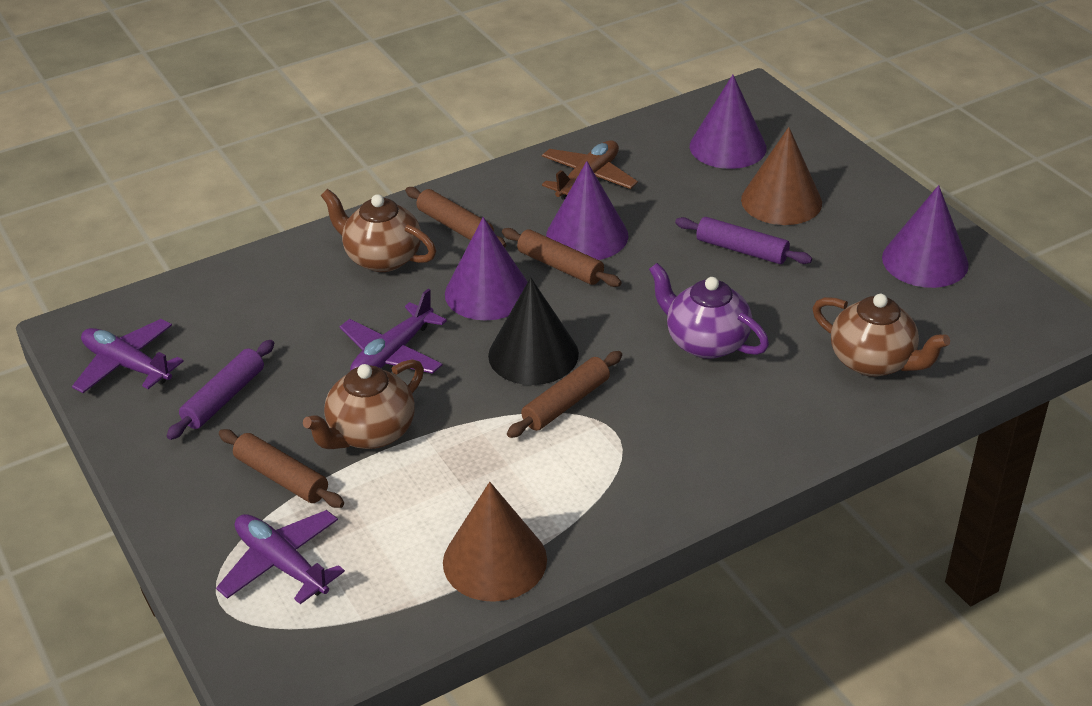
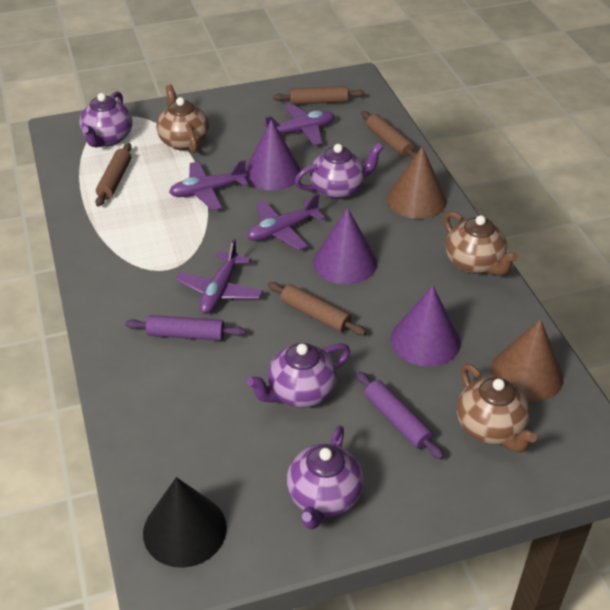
brown plane: 1 -> 0
purple cone: 4 -> 3
purple plane: 3 -> 4
purple teapot: 1 -> 4

